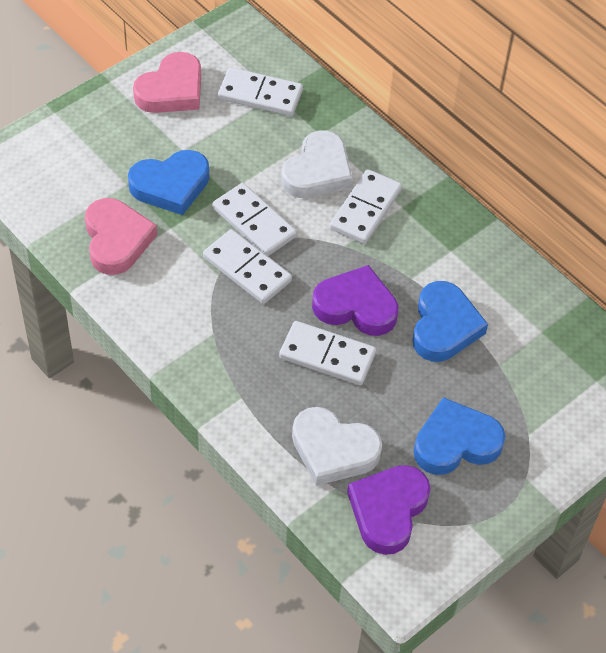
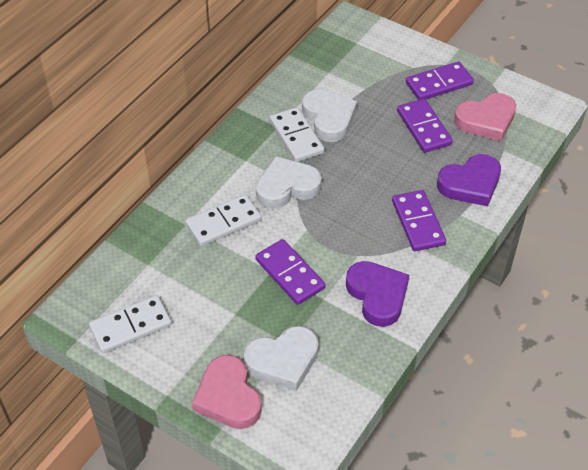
blue heart: 3 -> 0
purple domino: 0 -> 4
white domino: 5 -> 3
white heart: 2 -> 3

